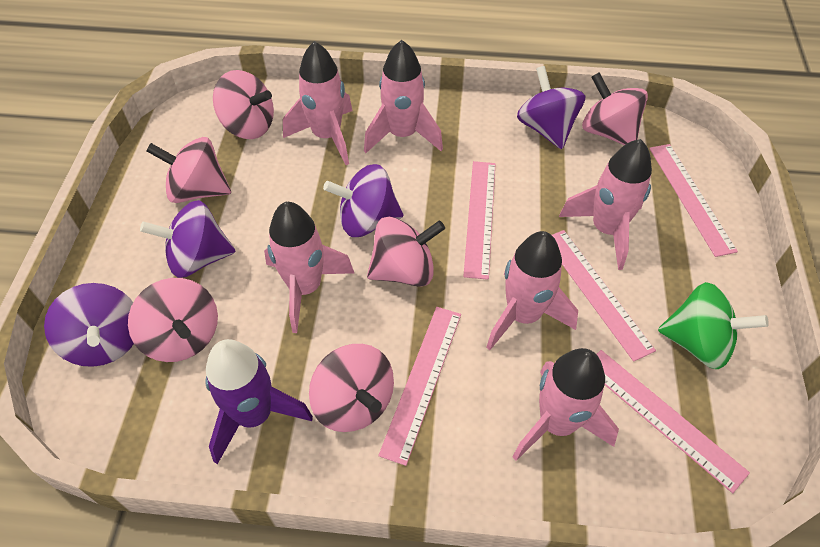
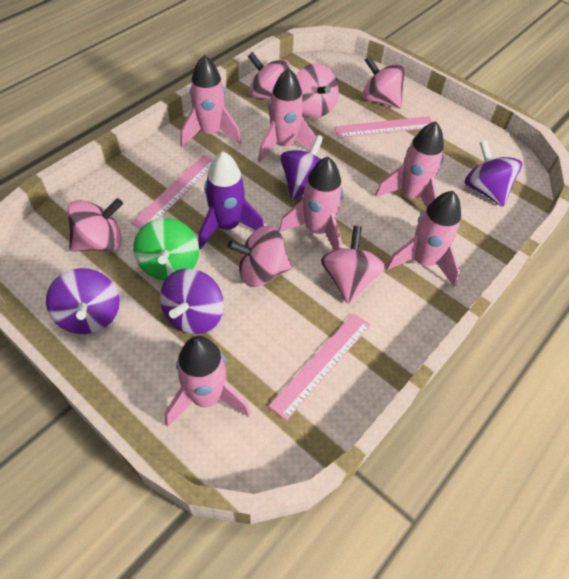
pink ruler: 5 -> 3

